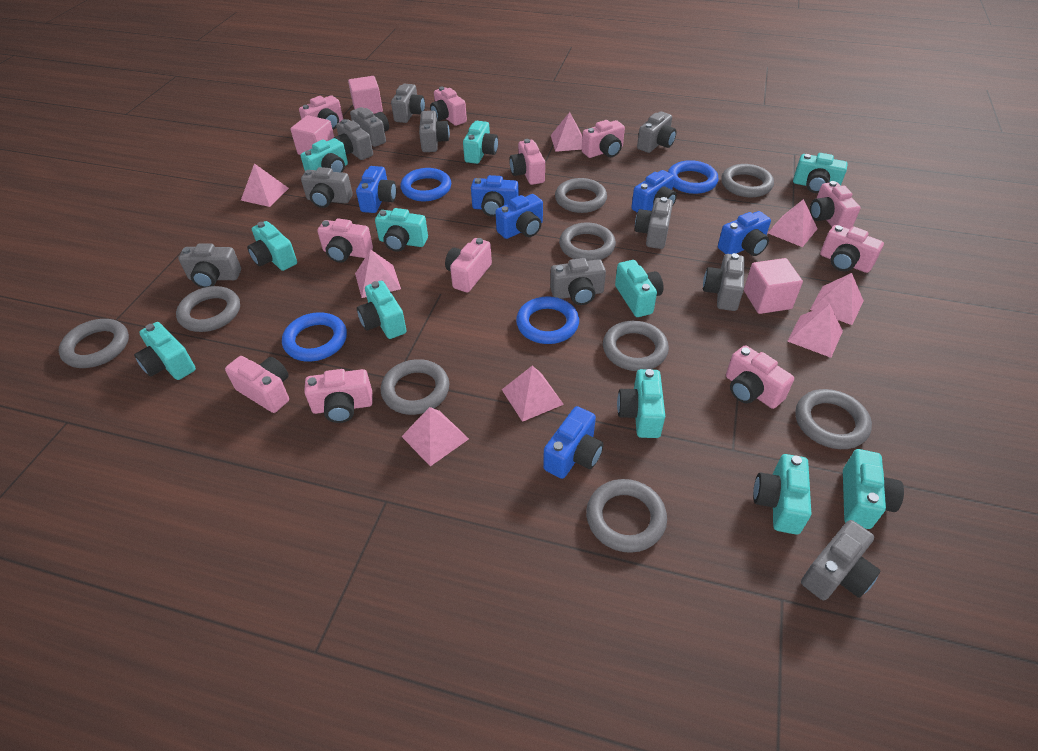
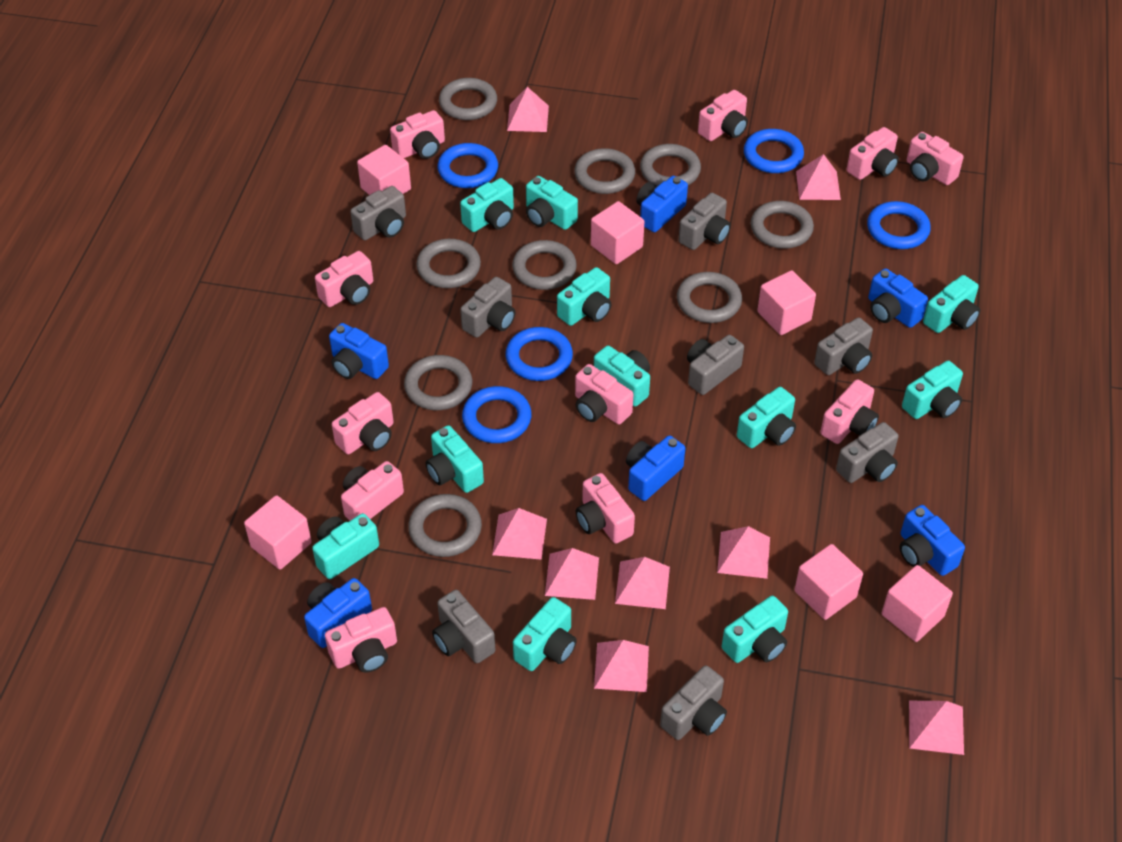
blue ring: 4 -> 5
grey camera: 11 -> 8
pink cube: 3 -> 6

